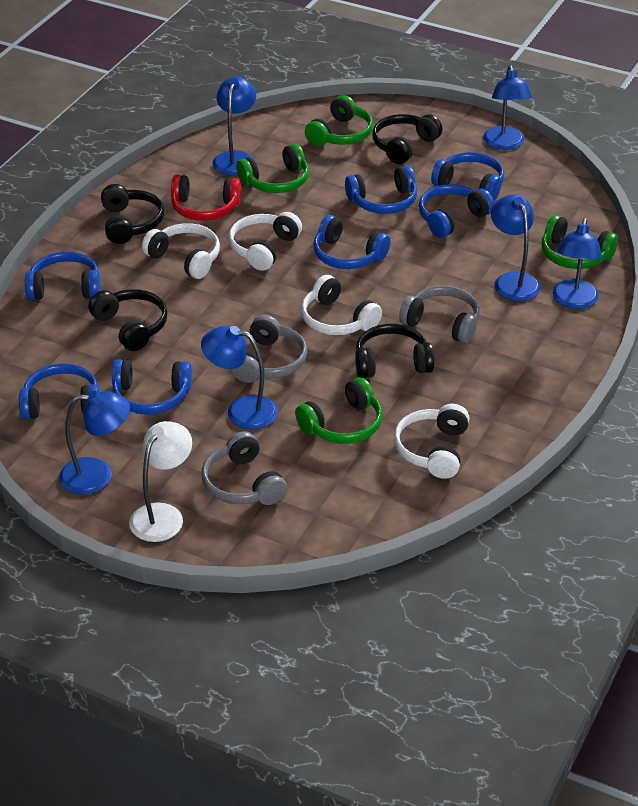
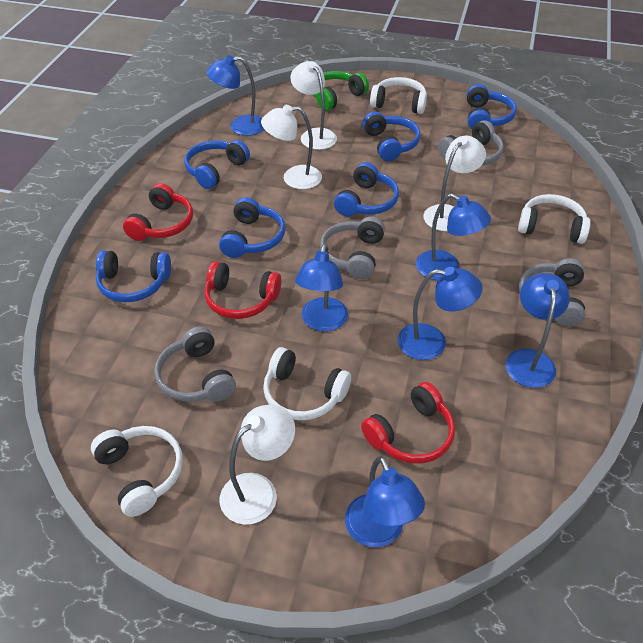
black headphones: 4 -> 0
blue headphones: 7 -> 6
green headphones: 4 -> 1
grey headphones: 3 -> 4
red headphones: 1 -> 3
white lamp: 1 -> 4

